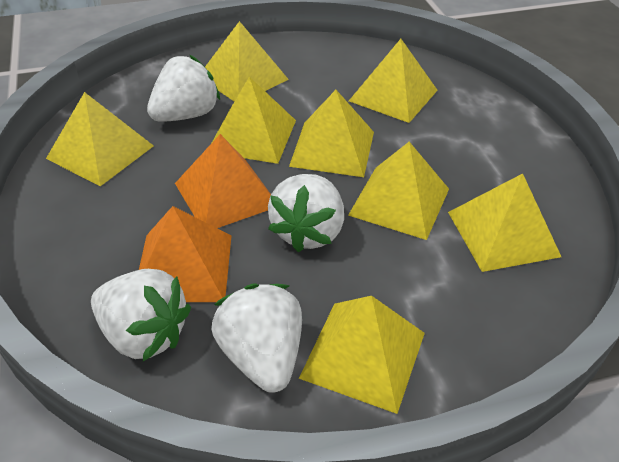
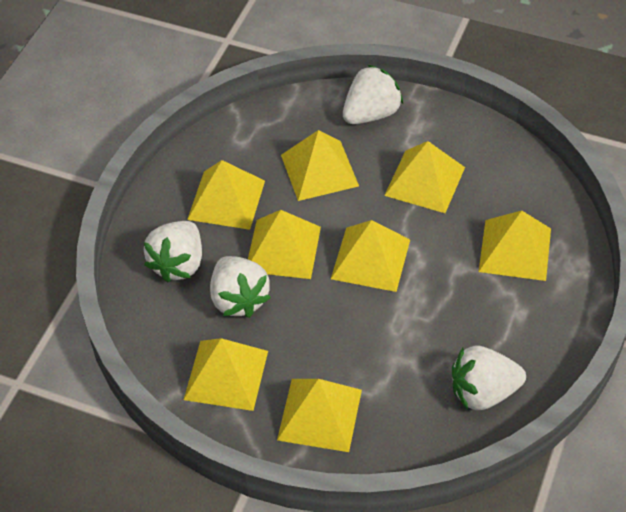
orange pyramid: 2 -> 0

